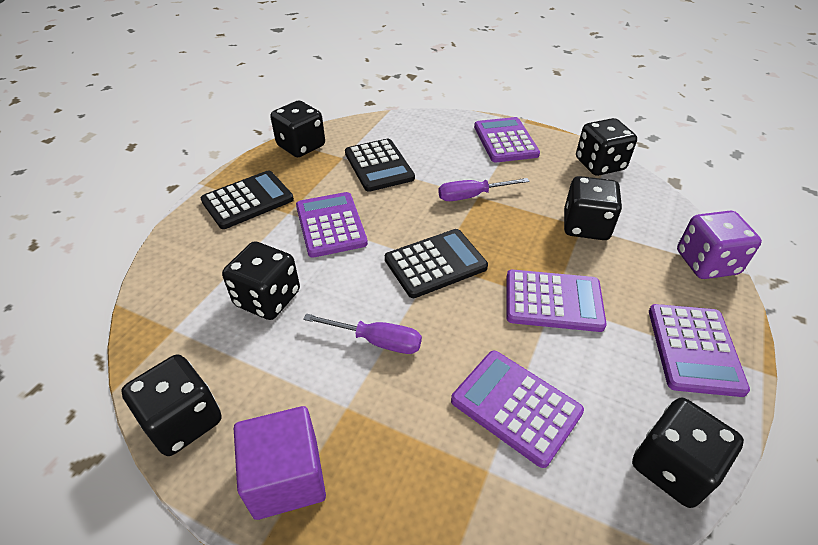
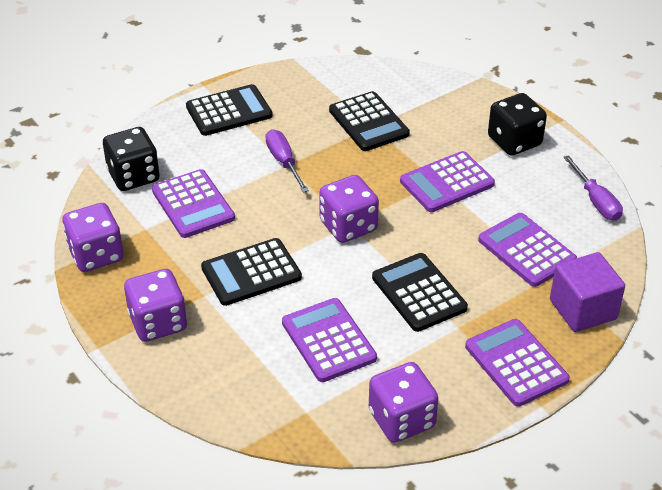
black calculator: 3 -> 4
black dice: 6 -> 2
purple dice: 1 -> 4

